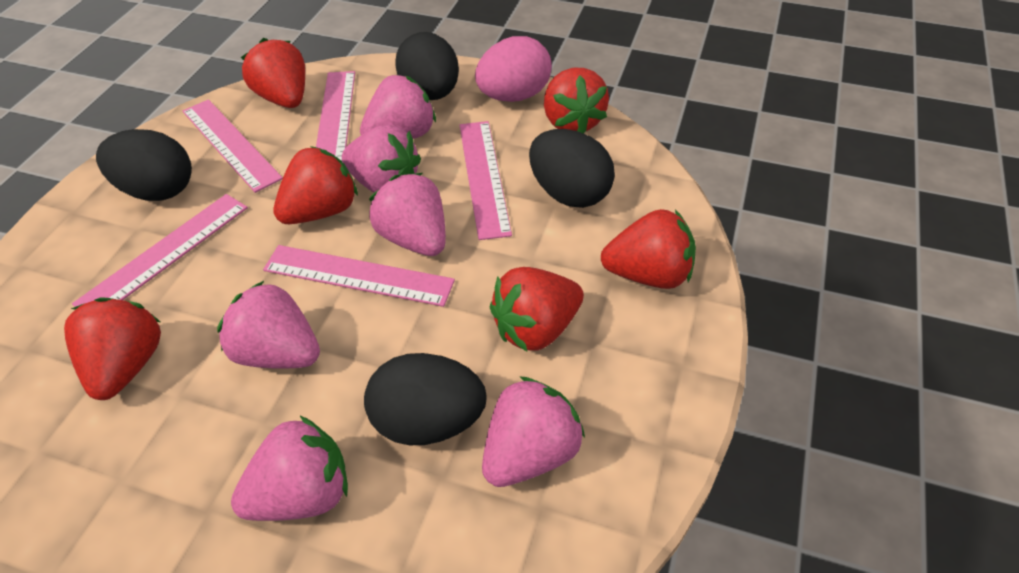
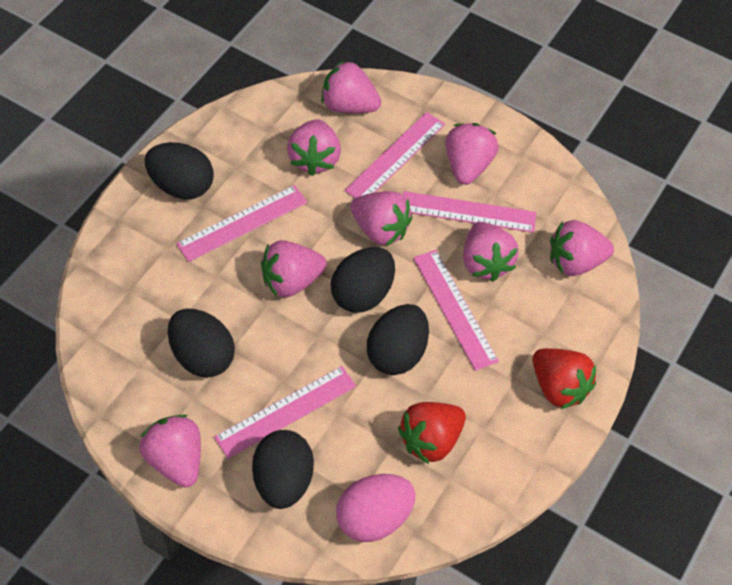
black egg: 4 -> 5
pink strawberry: 6 -> 8
red strawberry: 6 -> 2

